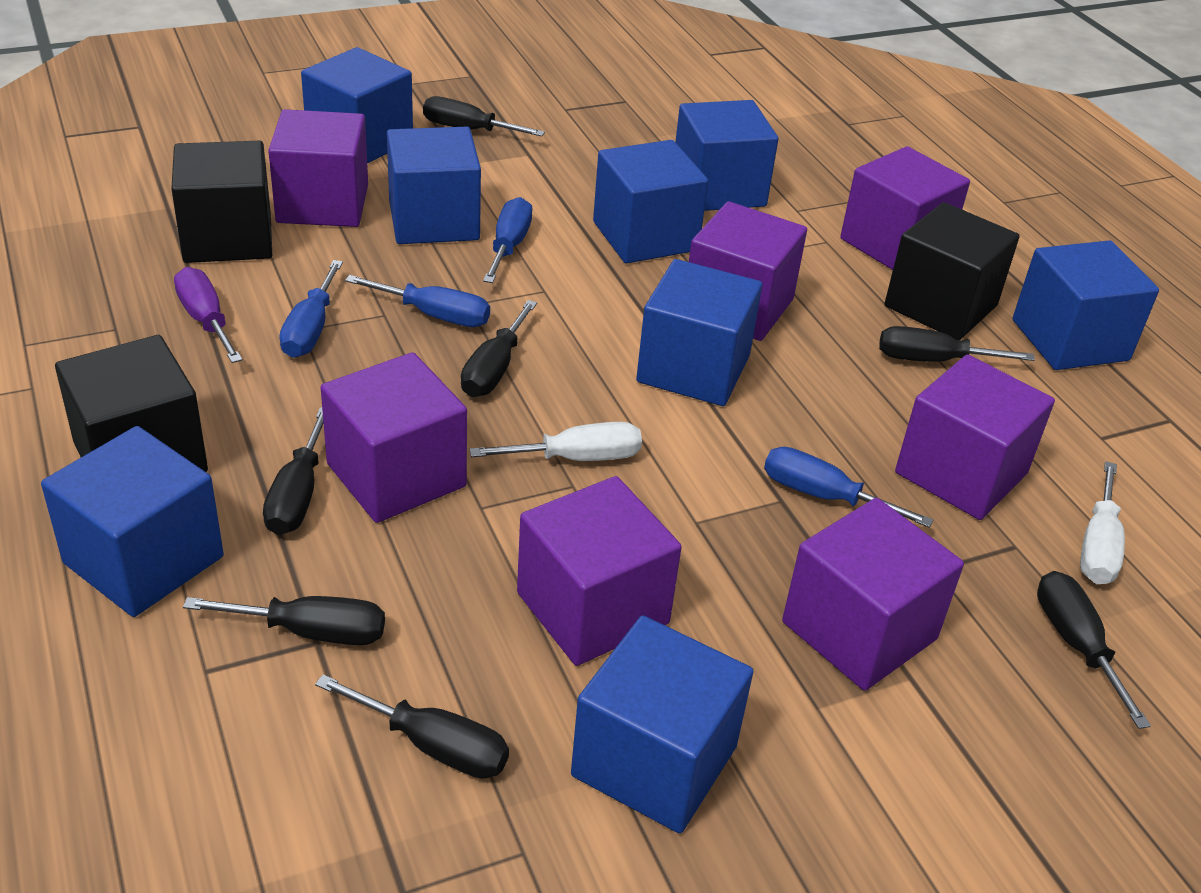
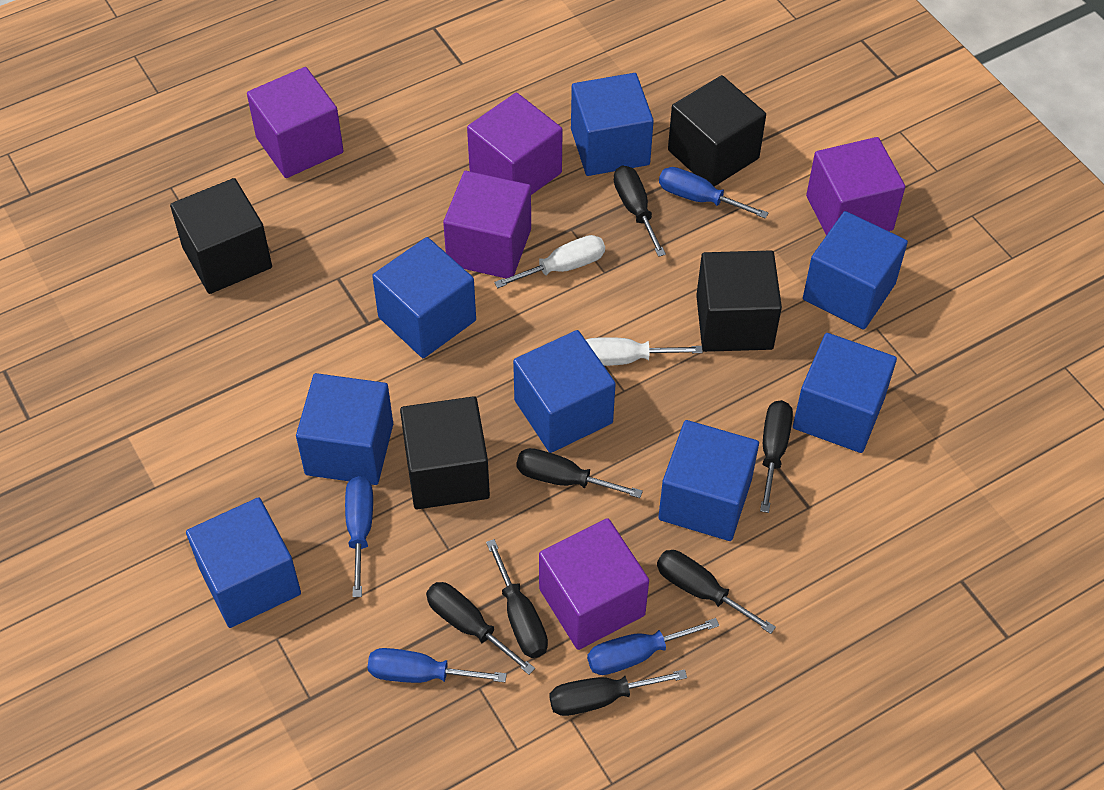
black cube: 3 -> 4
purple cube: 7 -> 5
purple screwdriver: 1 -> 0

